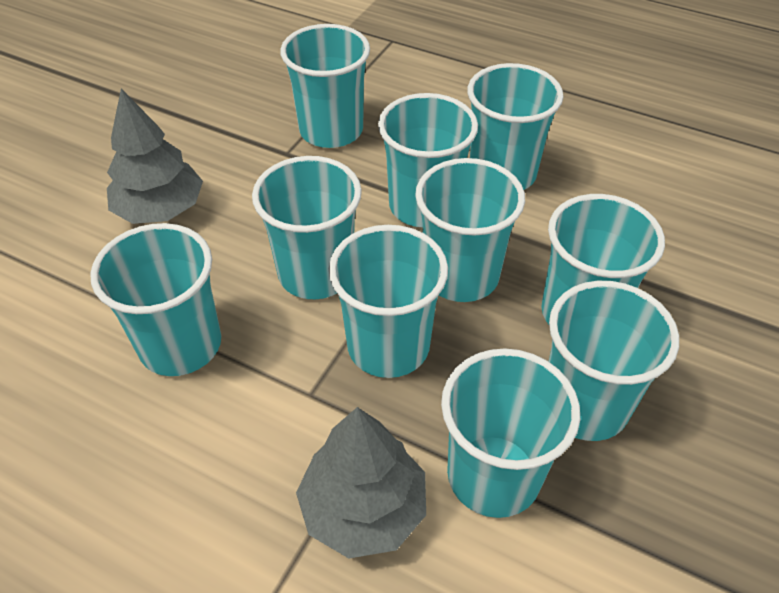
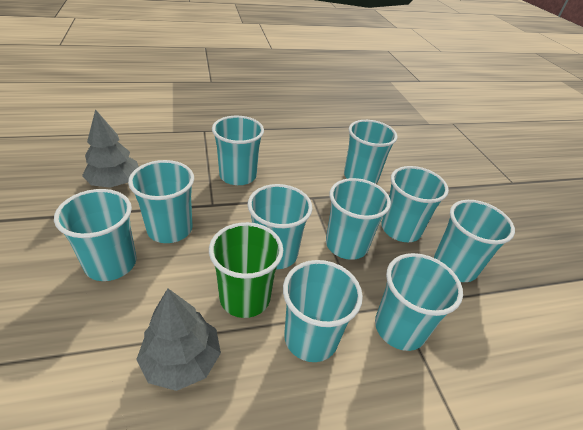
green cup: 0 -> 1

